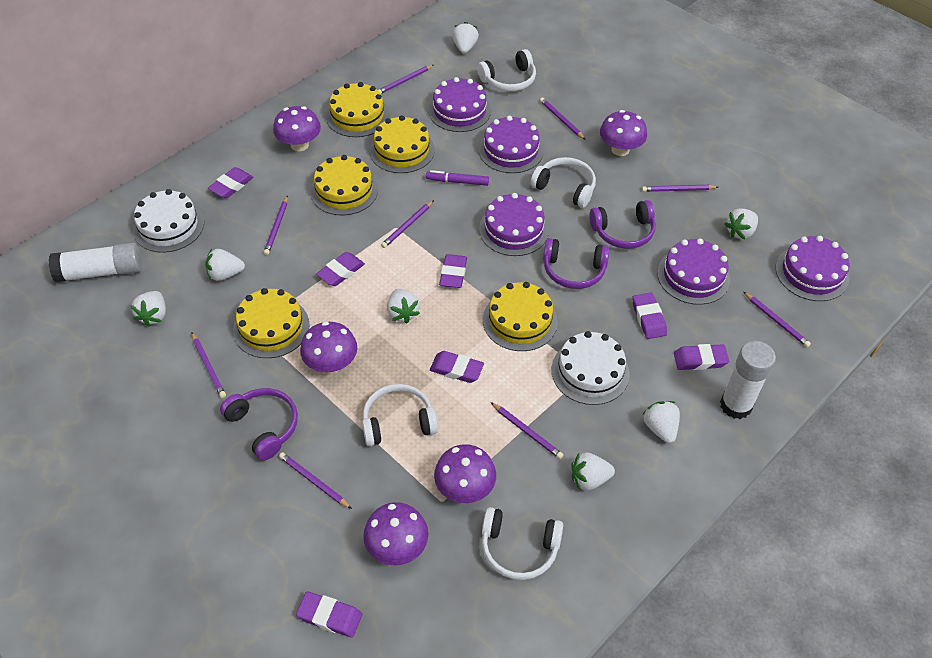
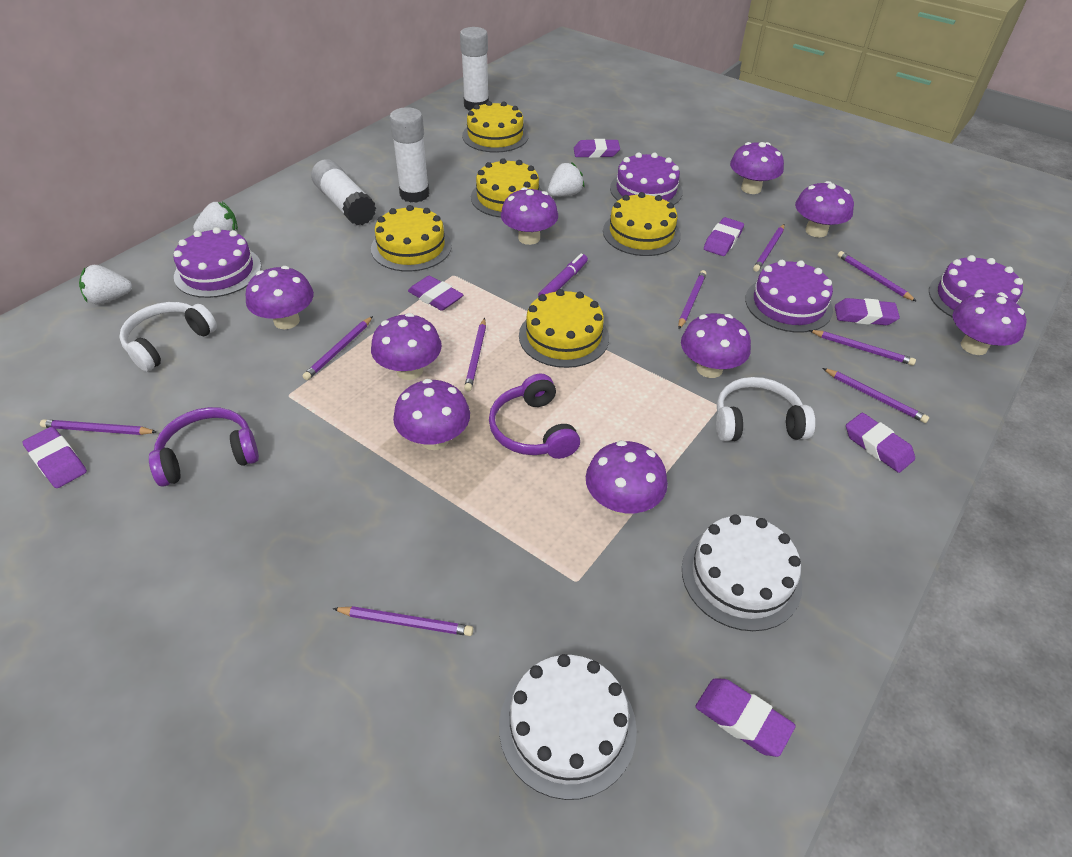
purple cake: 5 -> 4
purple headphones: 3 -> 2
purple mushroom: 5 -> 9
white glue stick: 2 -> 3
white headphones: 4 -> 2
white strawberry: 7 -> 3

